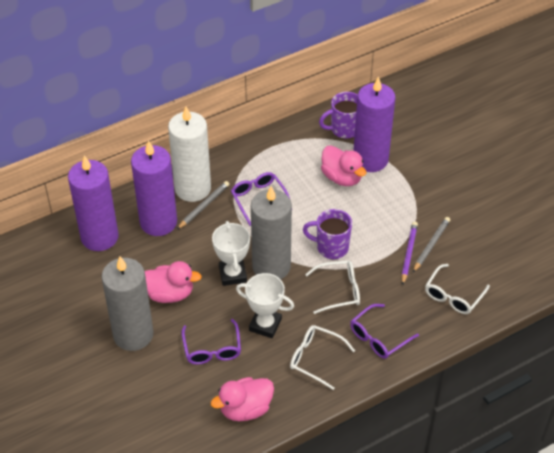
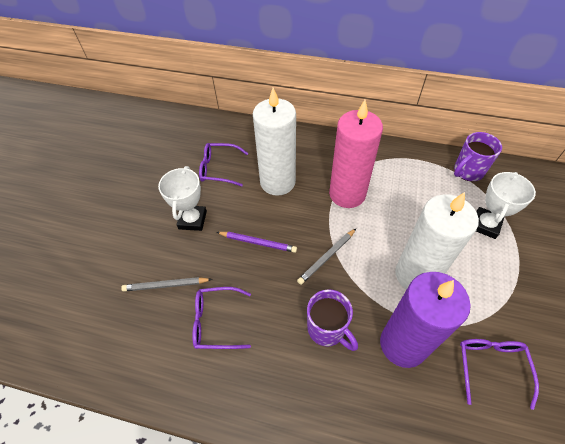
grey candle: 2 -> 0
pink candle: 0 -> 1
pink duck: 3 -> 0
purple candle: 3 -> 1
white candle: 1 -> 2
white glasses: 3 -> 0

